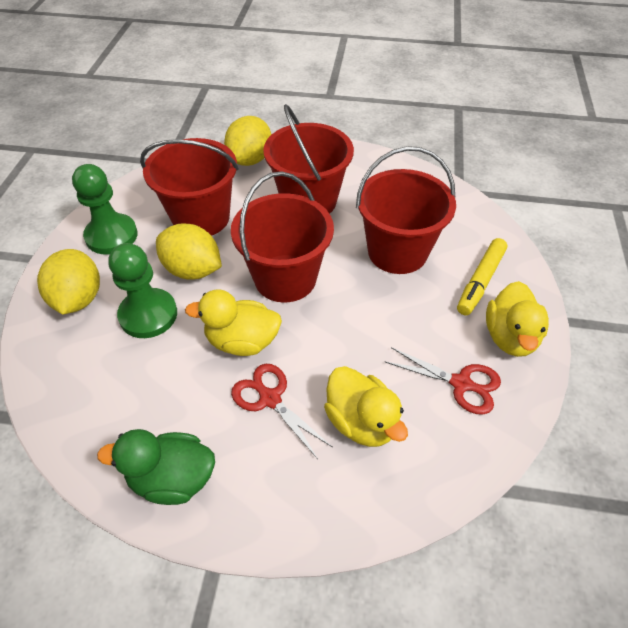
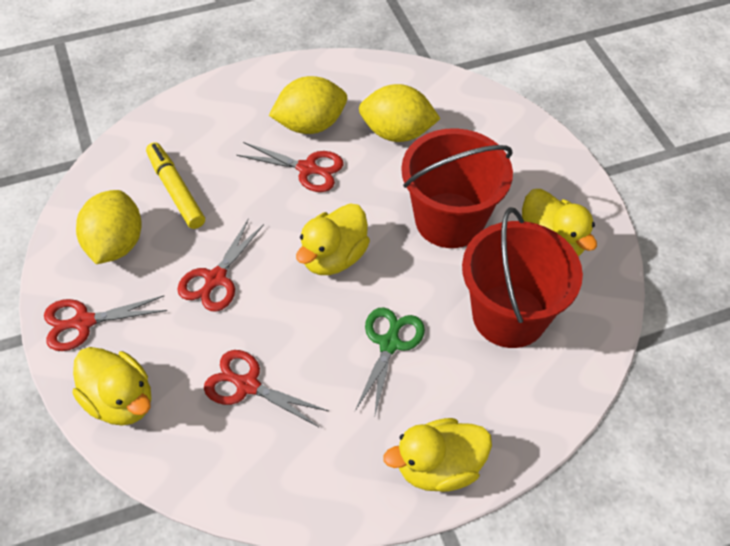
green duck: 1 -> 0
green pawn: 2 -> 0
green scissors: 0 -> 1
red bucket: 4 -> 2
red scissors: 2 -> 4
yellow duck: 3 -> 4

